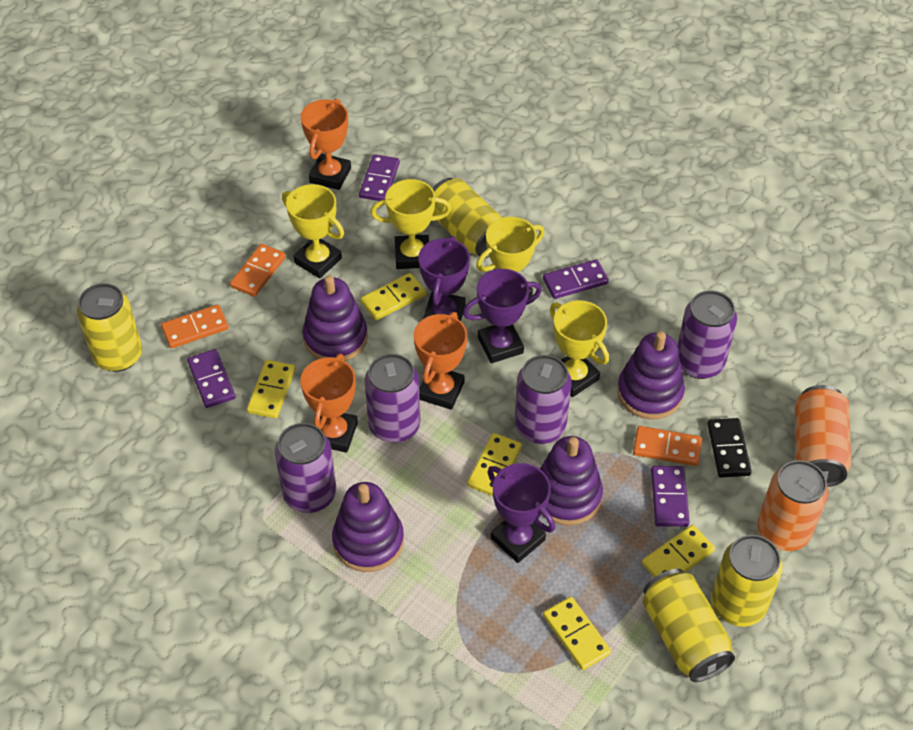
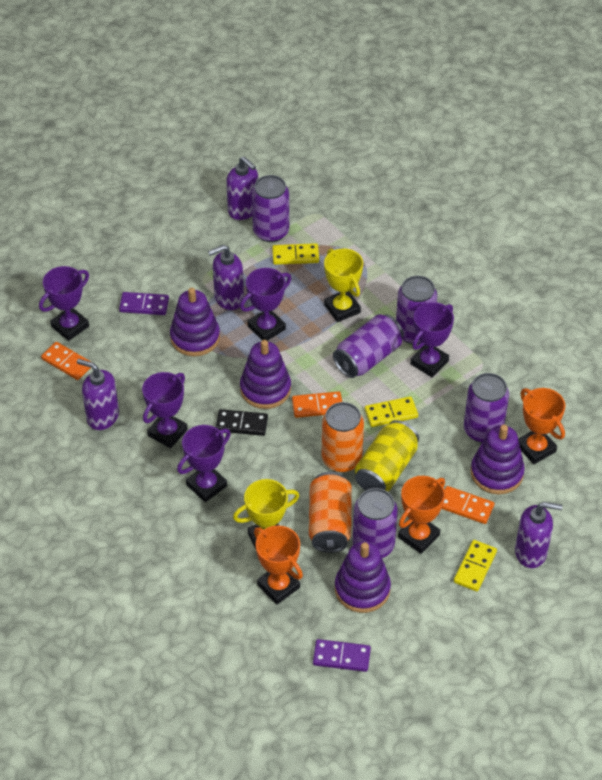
purple can: 4 -> 5
purple domino: 4 -> 2
purple soap dispenser: 0 -> 4
purple trophy: 3 -> 5
yellow can: 4 -> 1
yellow domino: 5 -> 3
yellow trophy: 4 -> 2

